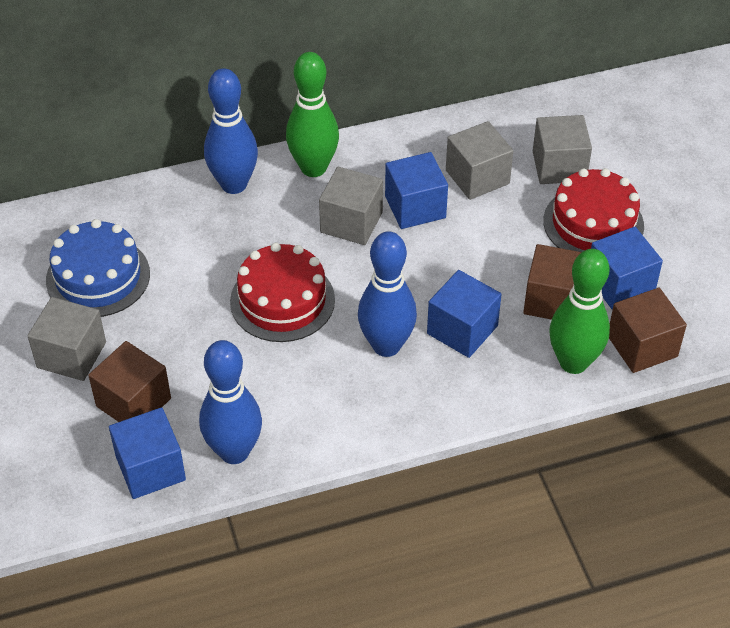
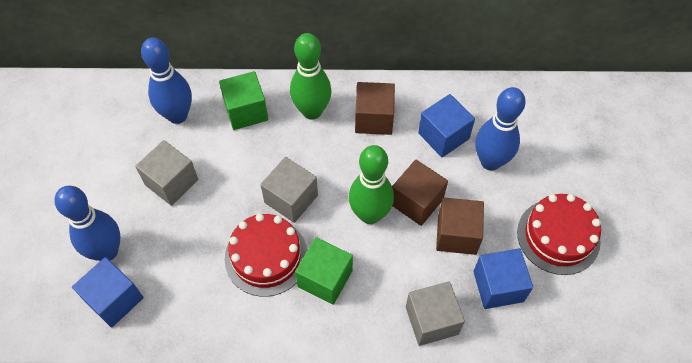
blue cake: 1 -> 0
blue cube: 4 -> 3
green cube: 0 -> 2
grey cube: 4 -> 3

